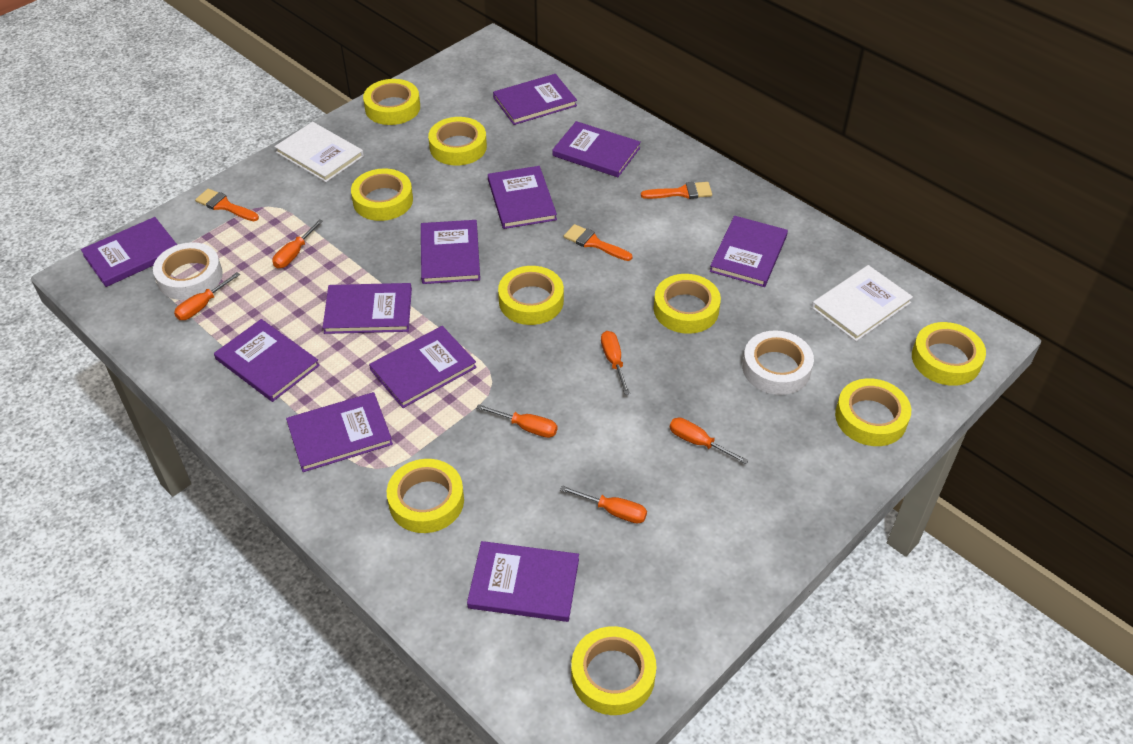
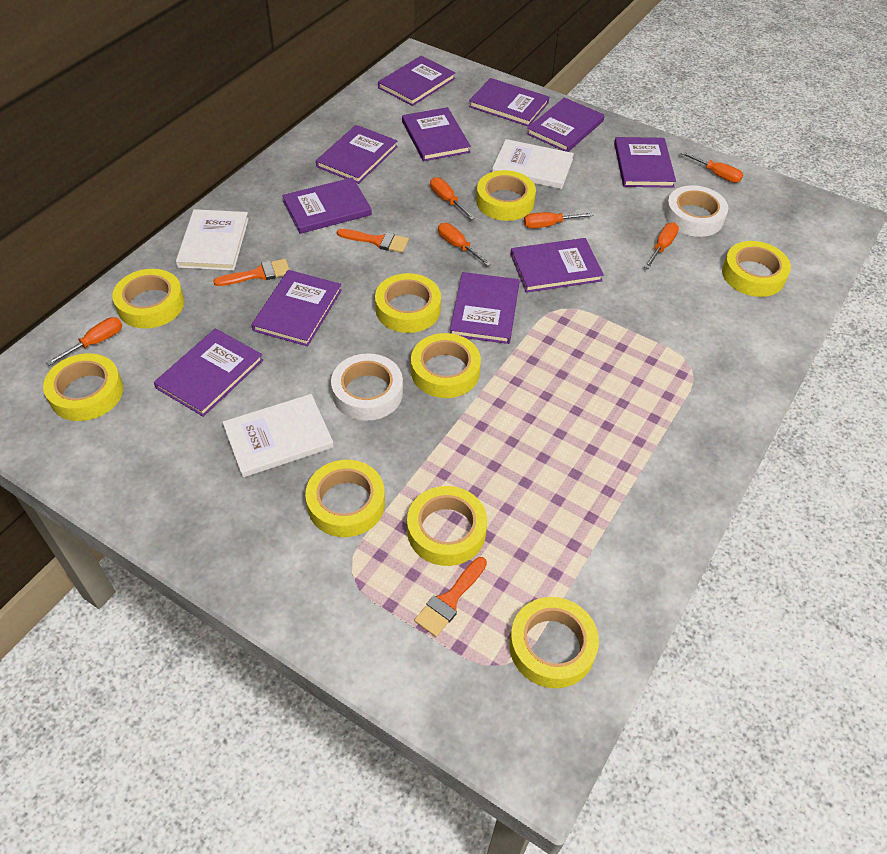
white book: 2 -> 3

